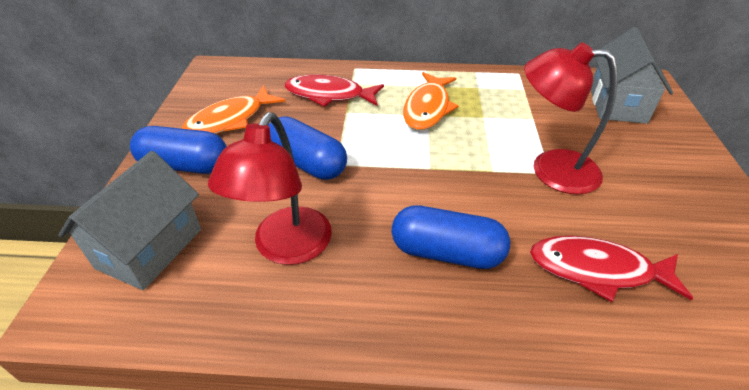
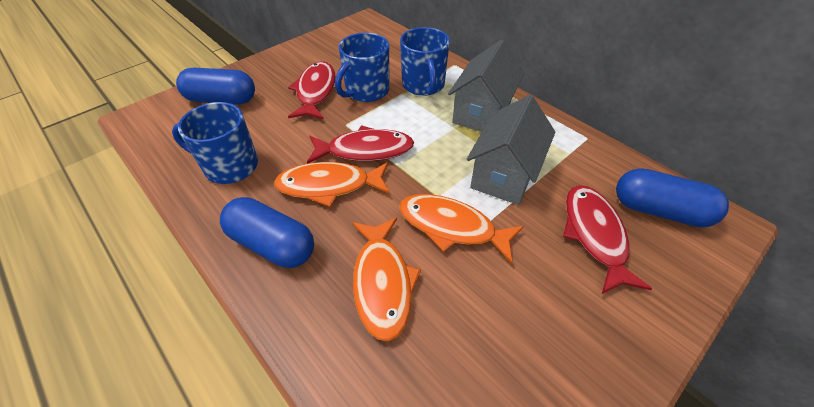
blue mug: 0 -> 3
orange fish: 2 -> 3
red fish: 2 -> 3
red lamp: 2 -> 0

